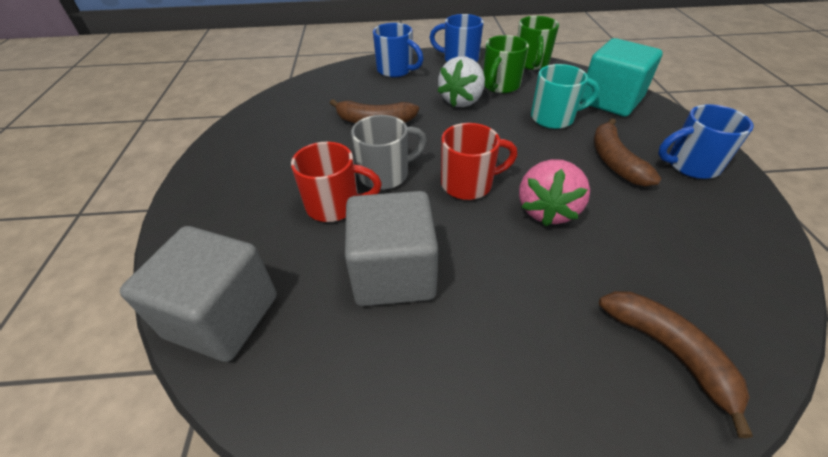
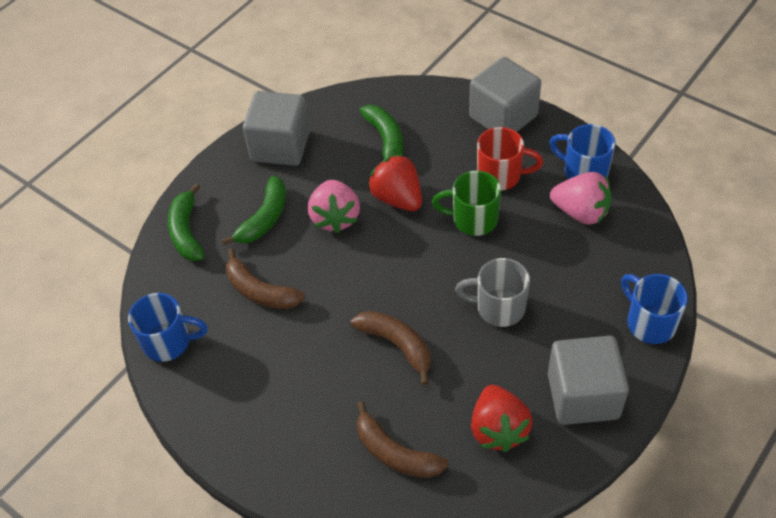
green banana: 0 -> 3
green mug: 2 -> 1
grey cube: 2 -> 3
pink strawberry: 1 -> 2
red mug: 2 -> 1
red strawberry: 0 -> 2
turquoise cube: 1 -> 0
turquoise mug: 1 -> 0
white strawberry: 1 -> 0

